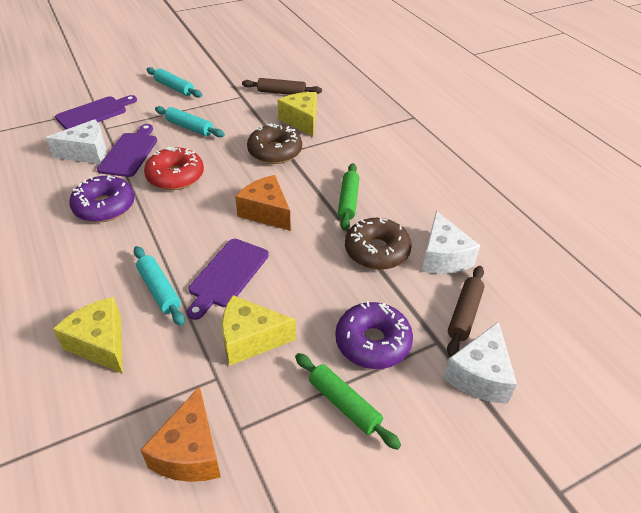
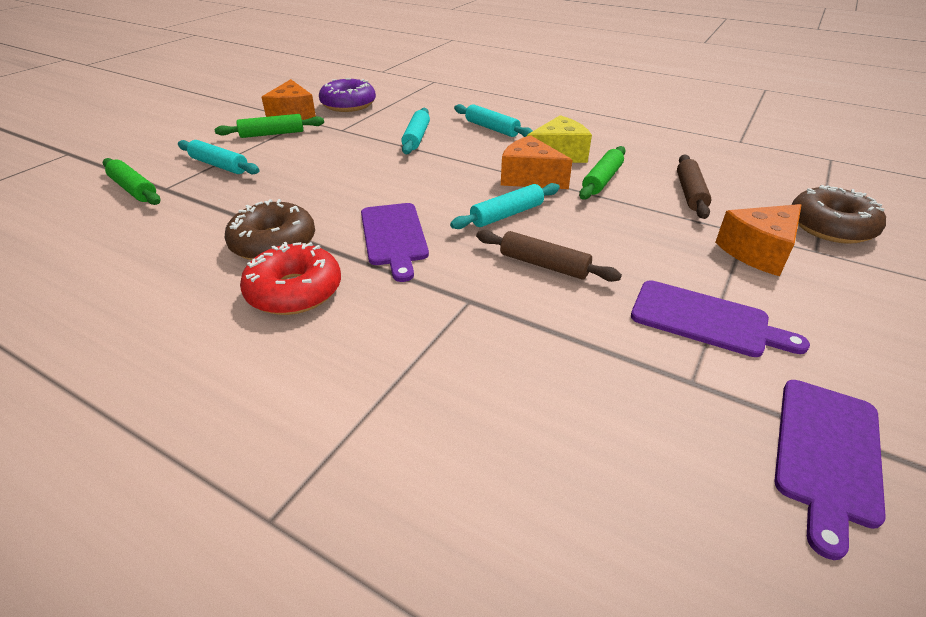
green rolling pin: 2 -> 3
orange cheese: 2 -> 3
purple donut: 2 -> 1
turquoise rolling pin: 3 -> 4
white cheese: 3 -> 0
yellow cheese: 3 -> 1

